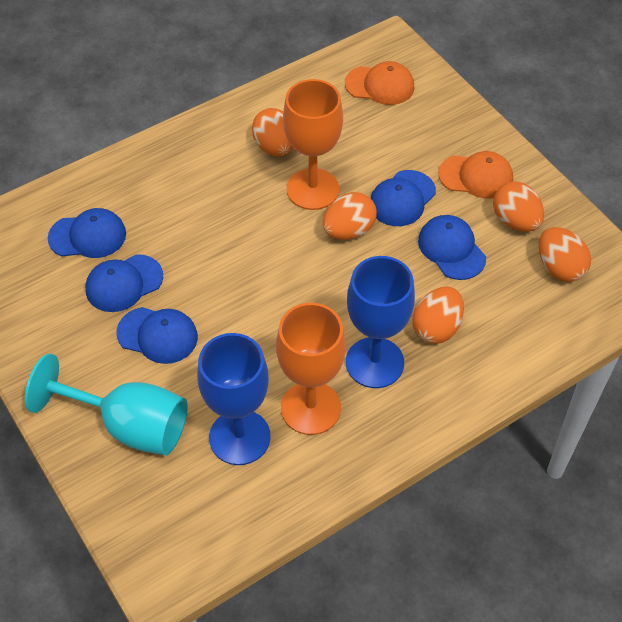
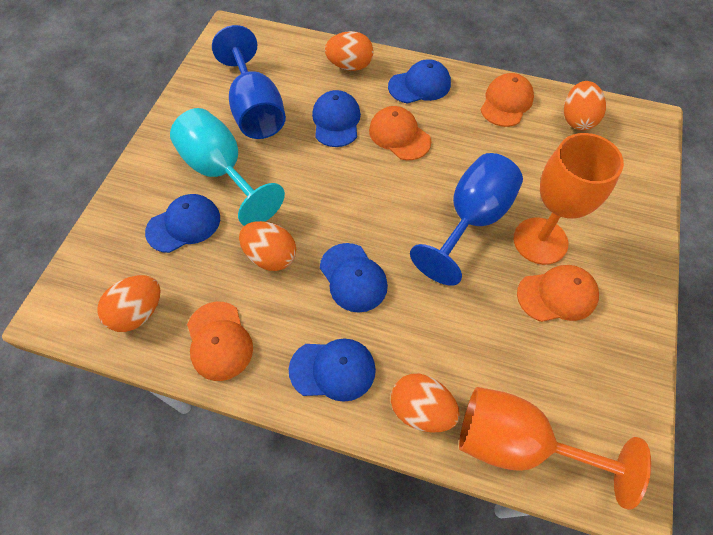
orange cap: 2 -> 4

